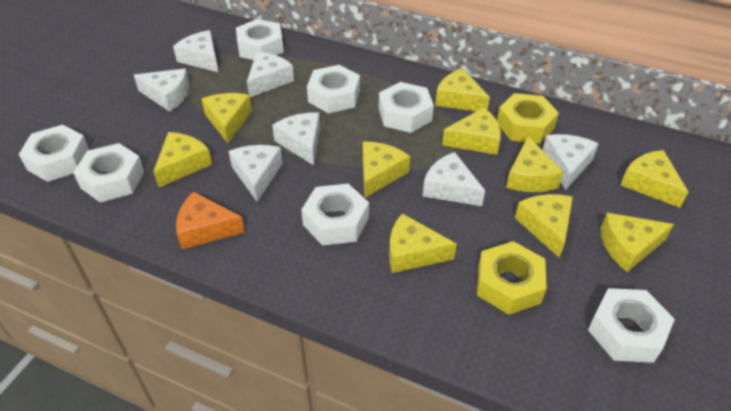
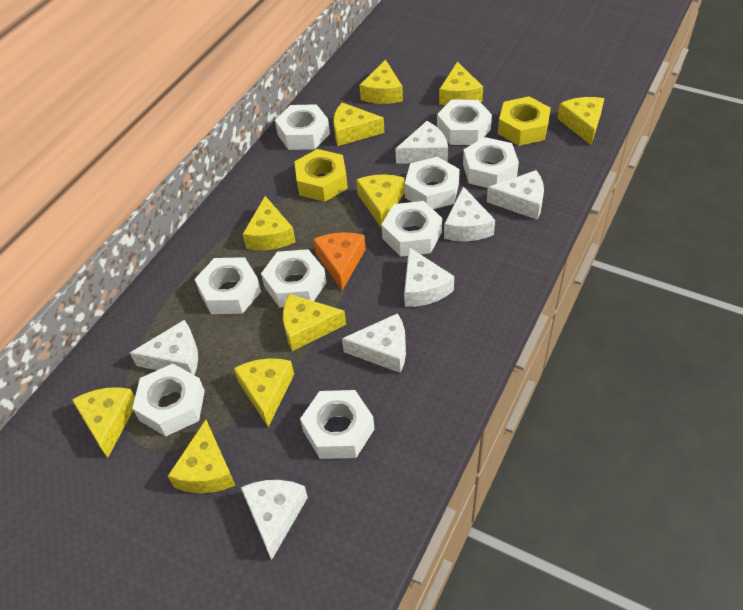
white nut: 7 -> 9

